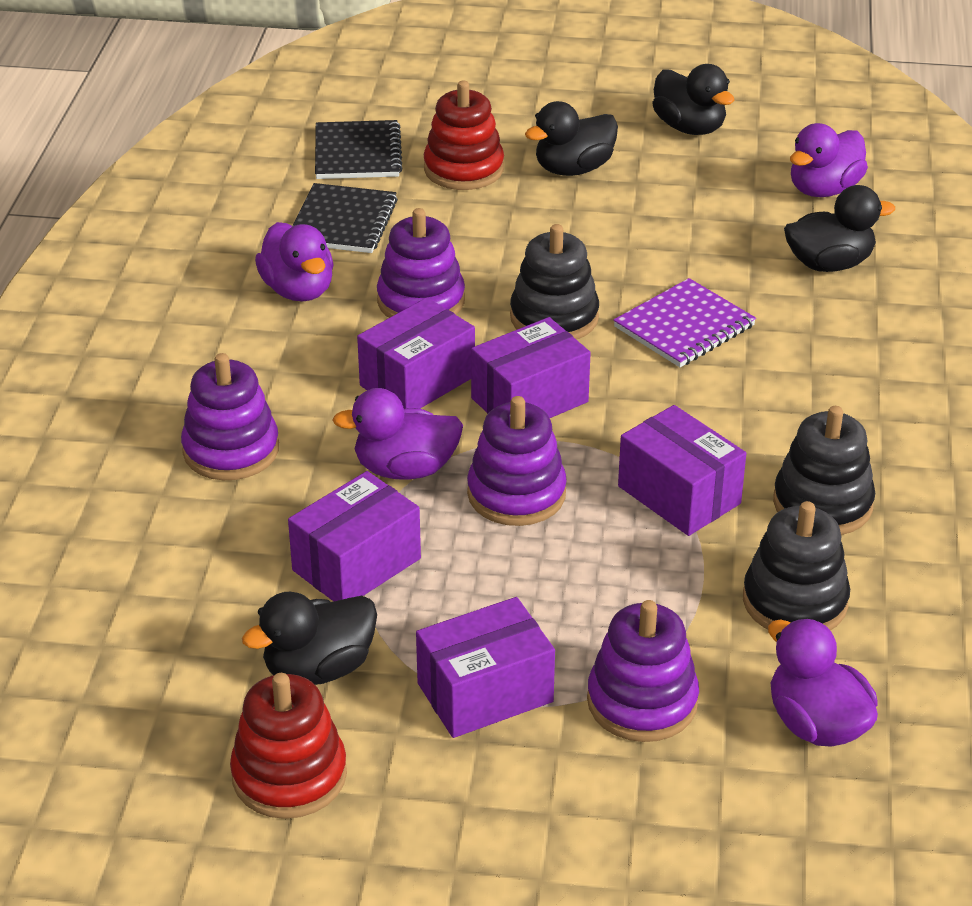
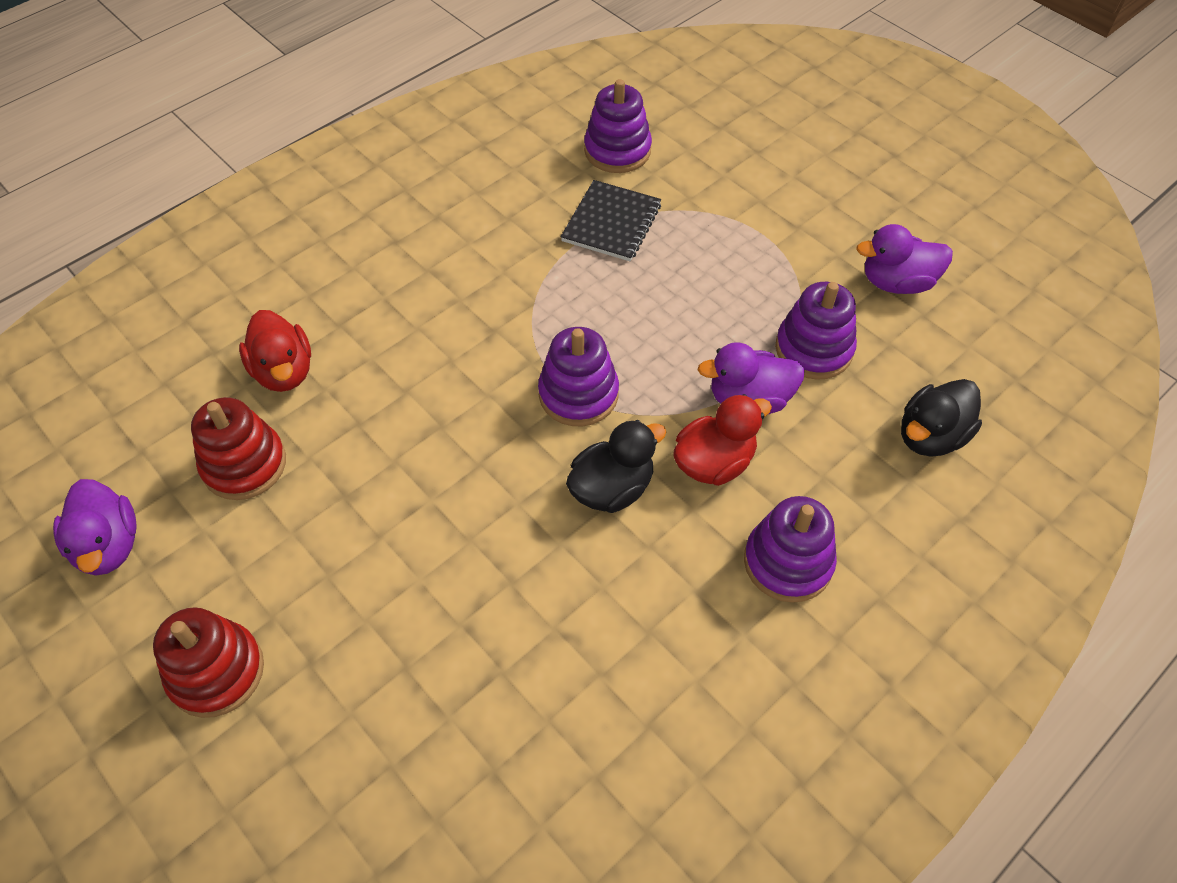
black duck: 4 -> 2
black notebook: 2 -> 1
black stacking toy: 3 -> 0
purple box: 5 -> 0
purple duck: 4 -> 3
purple notebook: 1 -> 0
red duck: 0 -> 2

